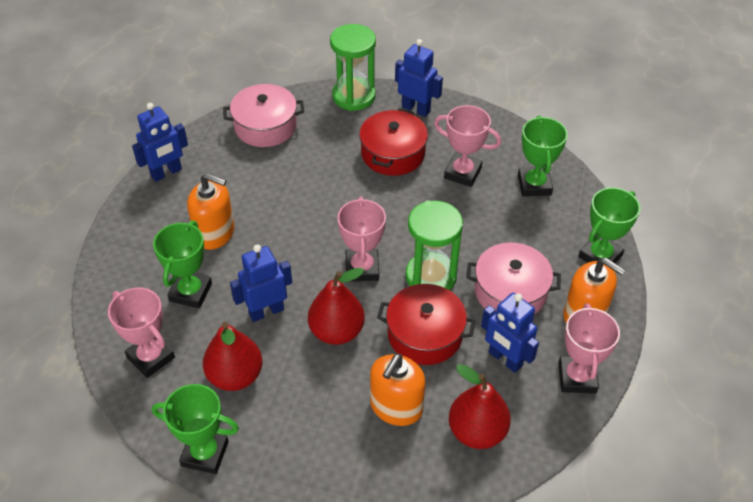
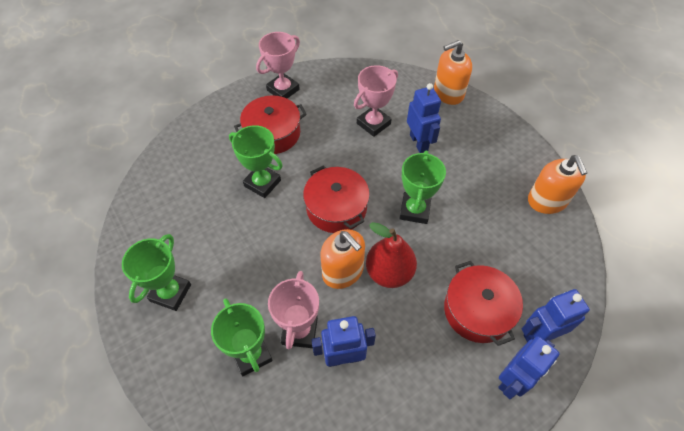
green hourglass: 2 -> 0
pink pot: 2 -> 0
pink trophy: 4 -> 3
red pear: 3 -> 1
red pot: 2 -> 3

